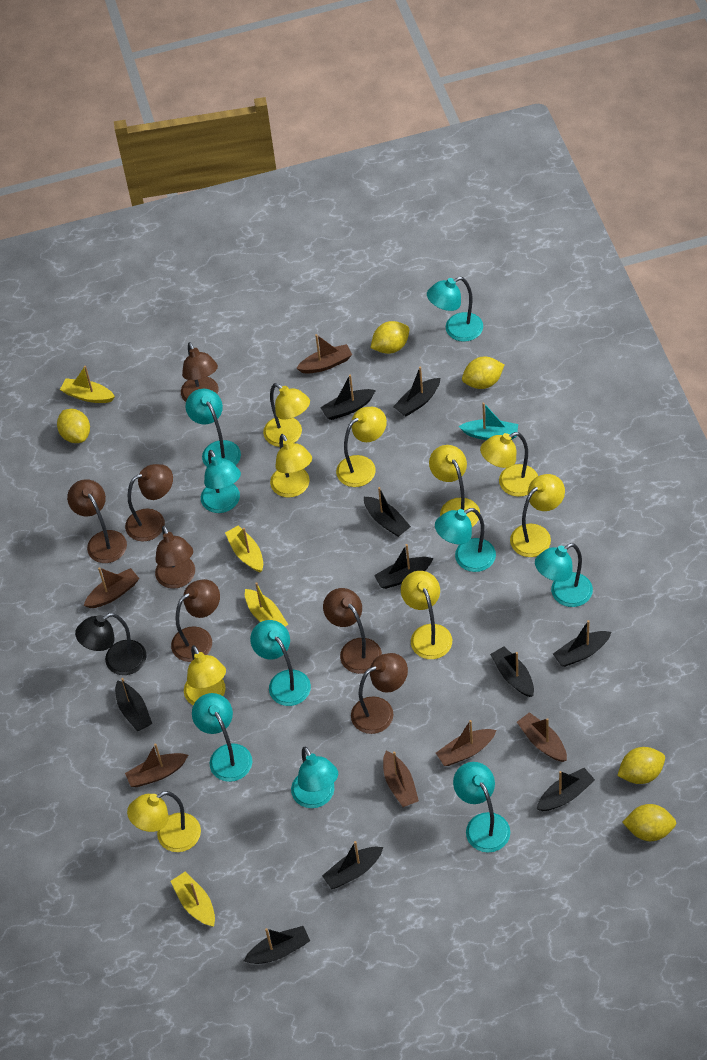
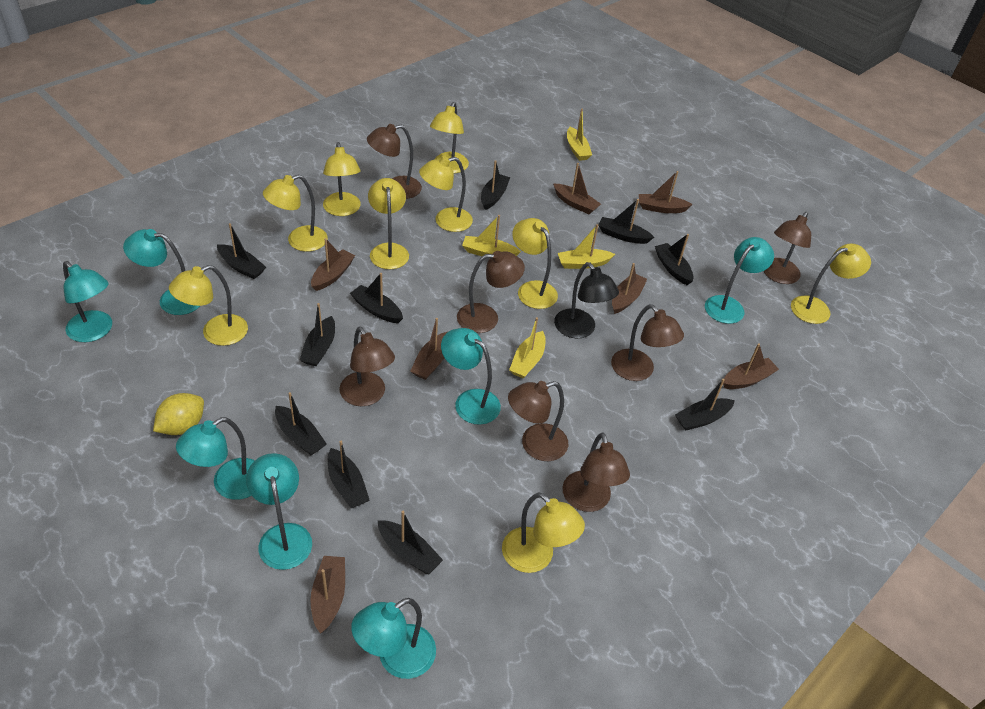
brown boat: 6 -> 7
turquoise boat: 1 -> 0
turquoise lamp: 9 -> 7
yellow lemon: 5 -> 1

